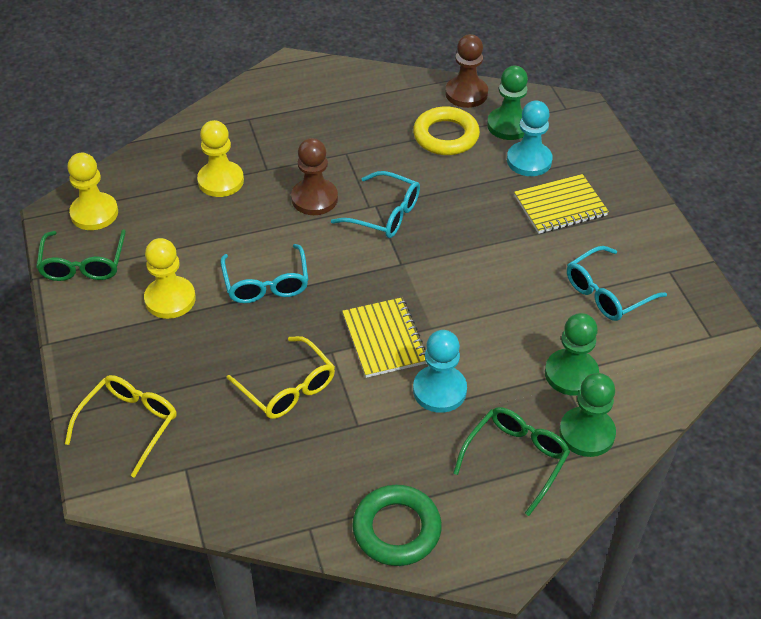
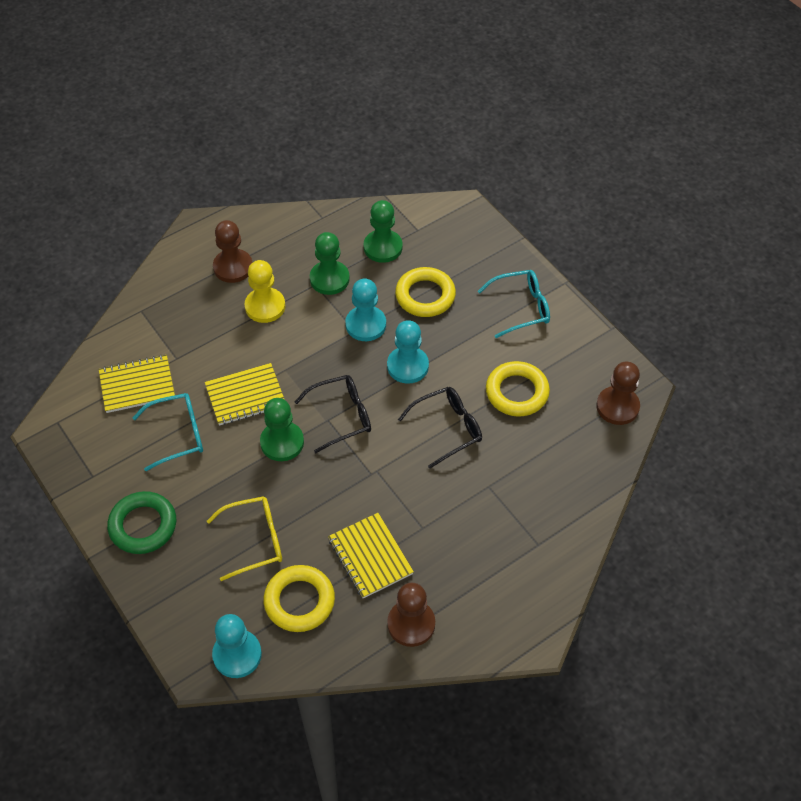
black glasses: 0 -> 2
brown pawn: 2 -> 3
green glasses: 2 -> 0
turquoise glasses: 3 -> 2
turquoise pawn: 2 -> 3
yellow glasses: 2 -> 1
yellow notebook: 2 -> 3
yellow pawn: 3 -> 1
yellow ring: 1 -> 3

